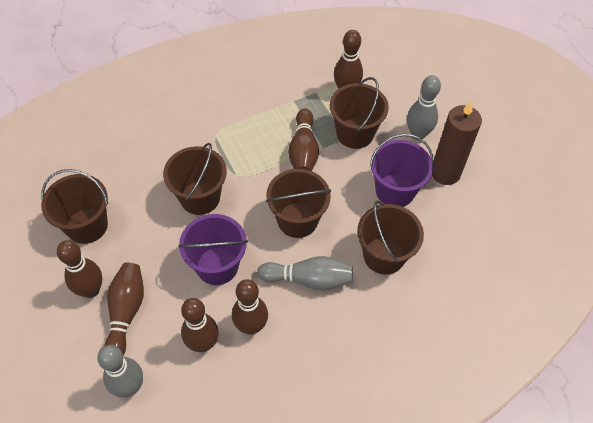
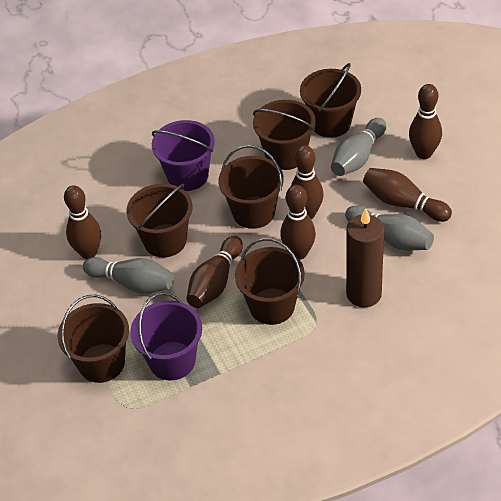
brown bucket: 5 -> 6

